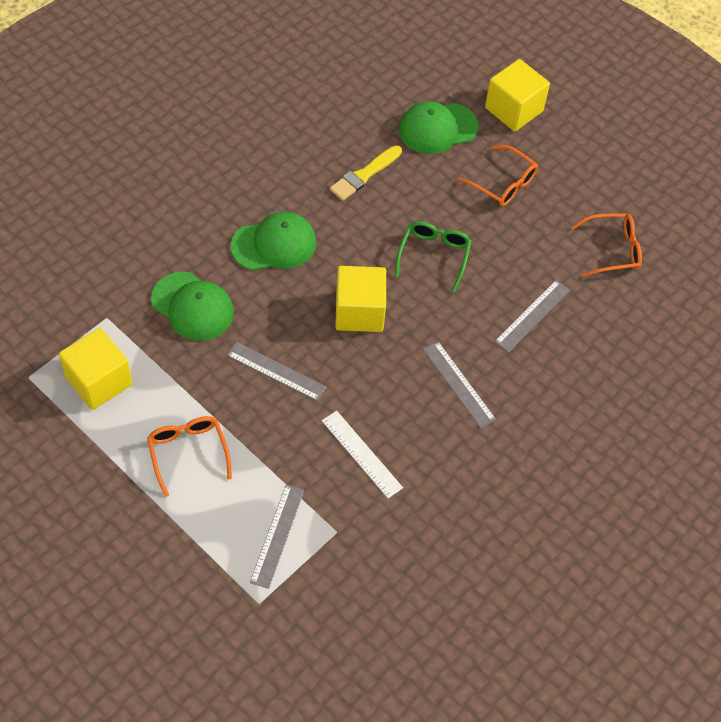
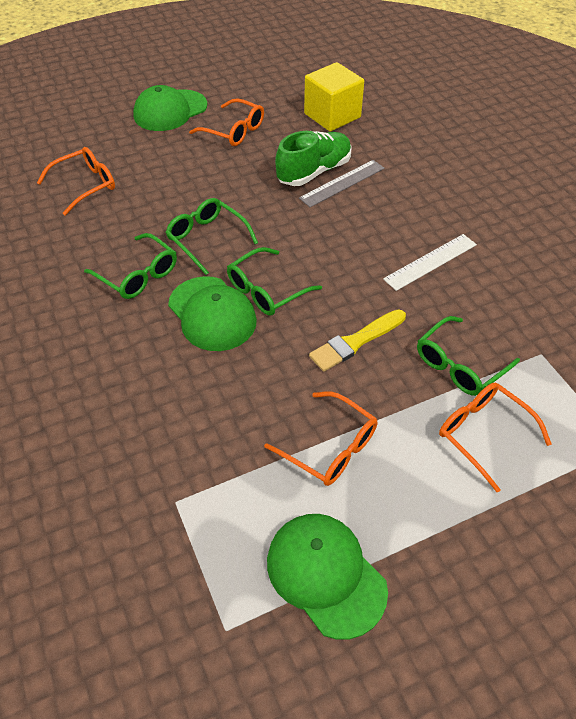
green glasses: 1 -> 4
green shoe: 0 -> 1
grey ruler: 4 -> 1
orange glasses: 3 -> 4
yellow cube: 3 -> 1

